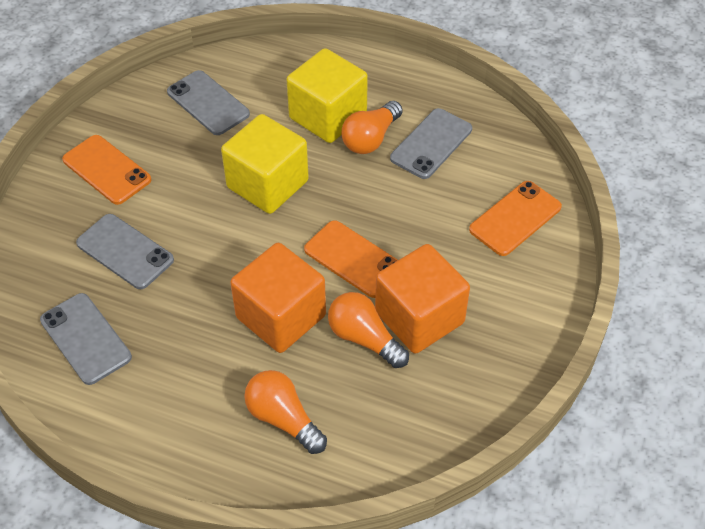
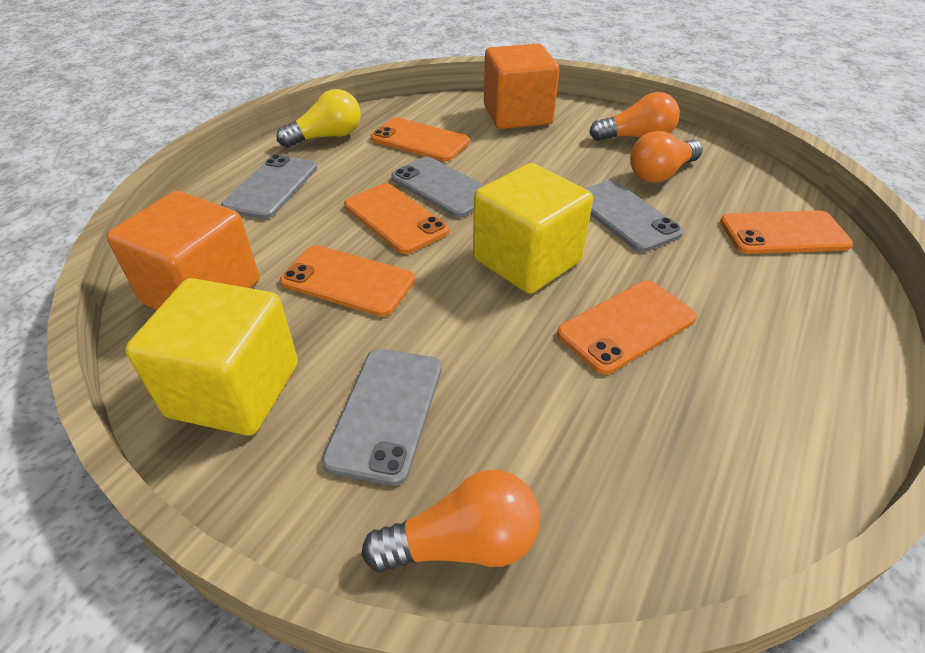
orange phone: 3 -> 5
yellow light bulb: 0 -> 1

